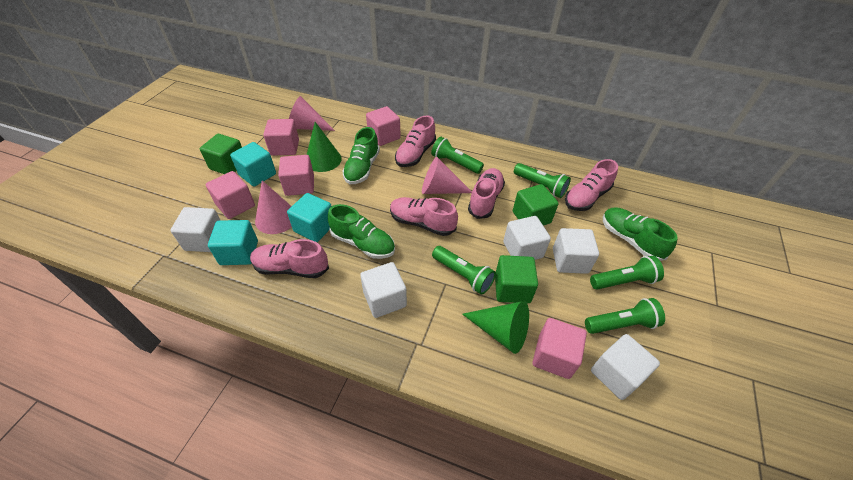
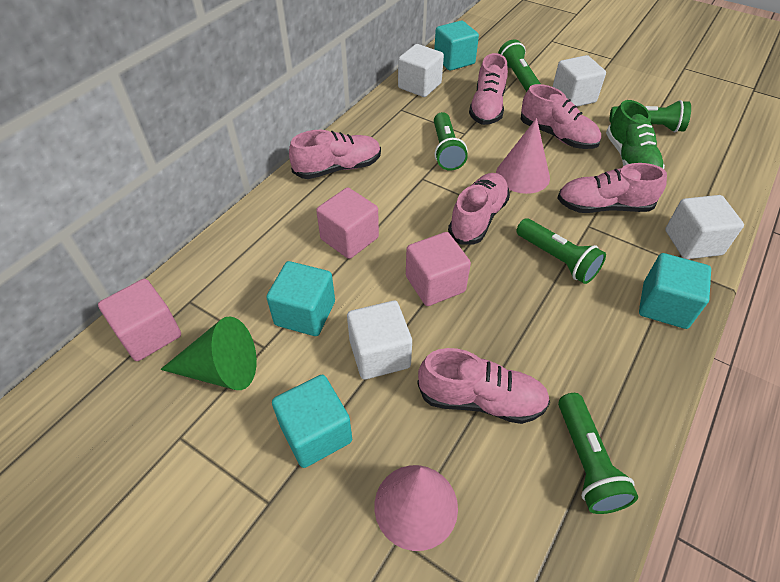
green cone: 2 -> 1
green cube: 3 -> 0
green shoe: 3 -> 1
pink cone: 3 -> 2
pink cube: 5 -> 3
pink shoe: 5 -> 6
turquoise cube: 3 -> 4
white cube: 5 -> 4

